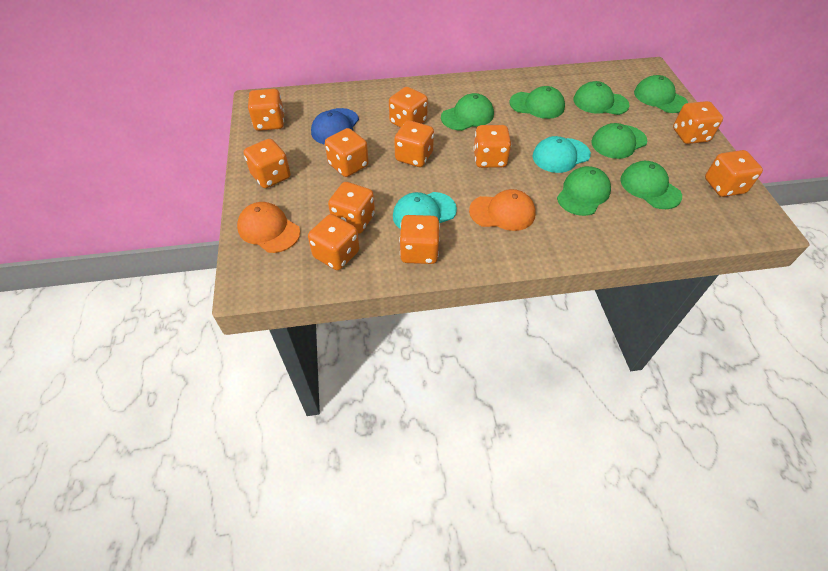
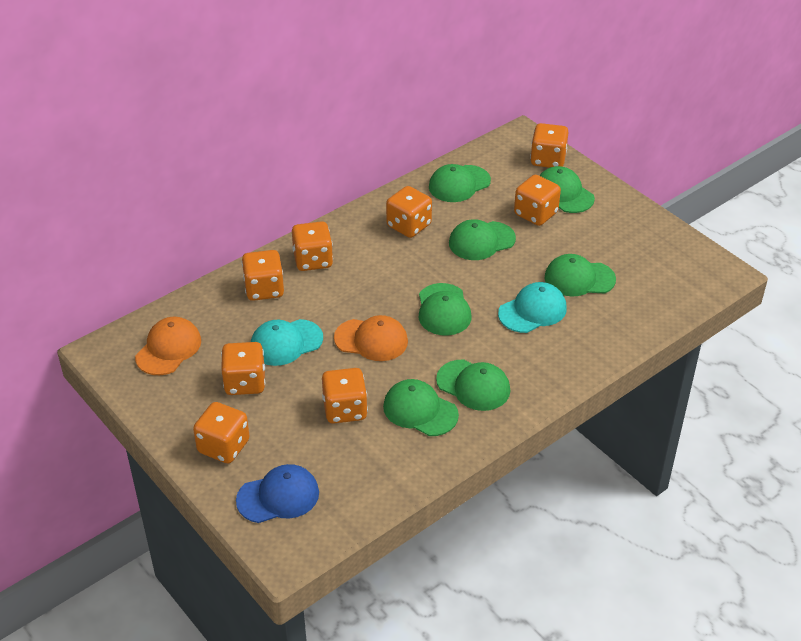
orange dice: 11 -> 8

